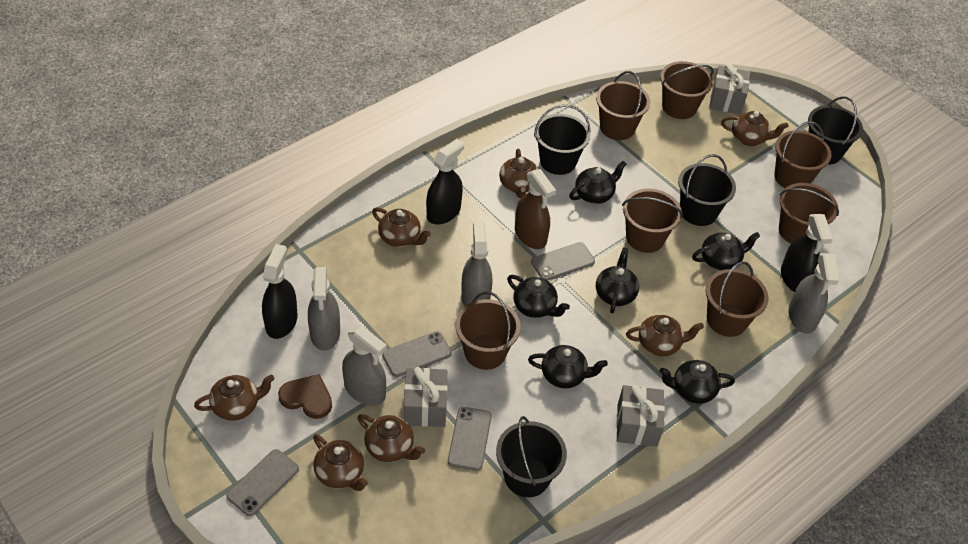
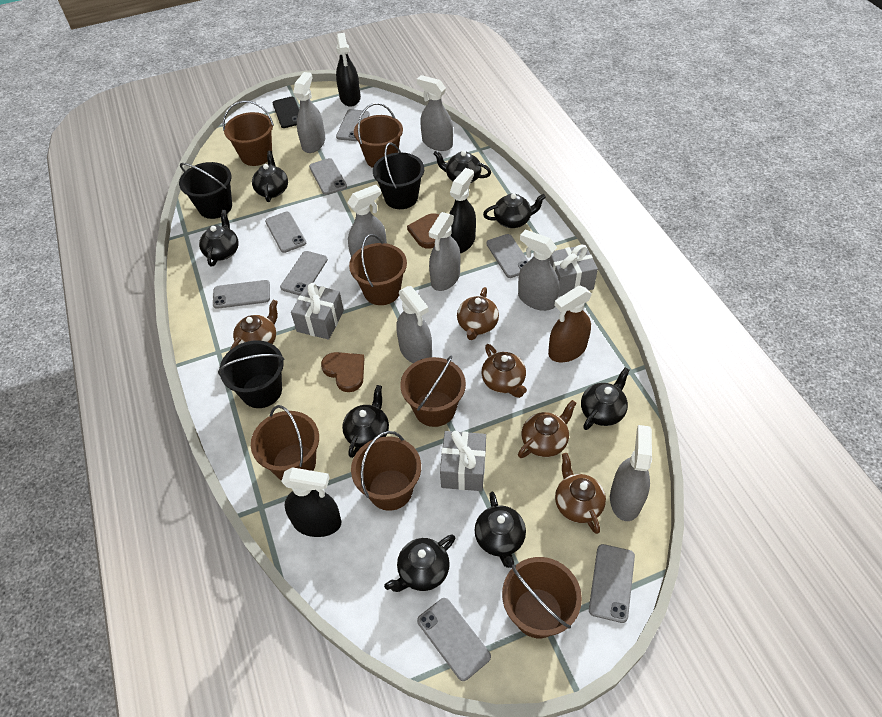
black bucket: 4 -> 3
black phone: 0 -> 1
black teapot: 6 -> 8
brown heart: 1 -> 2
brown teapot: 7 -> 5
grey phone: 4 -> 8
grey spray bottle: 4 -> 7

